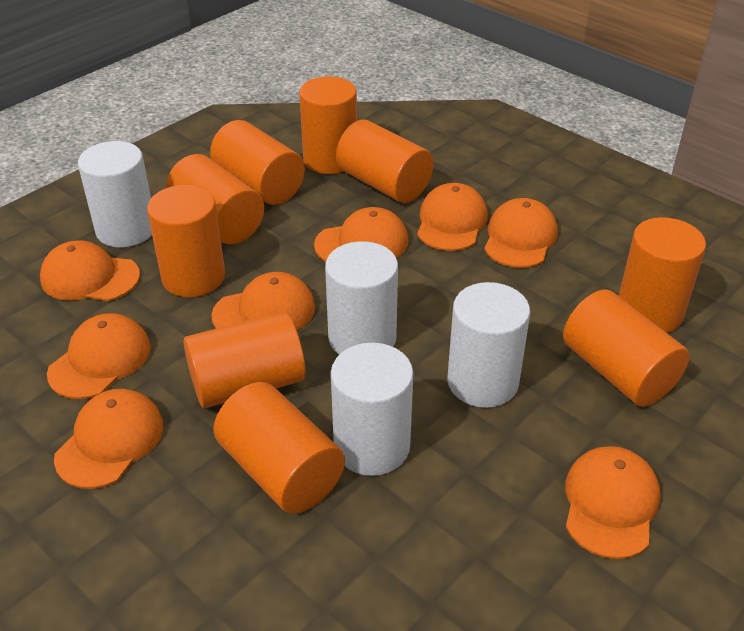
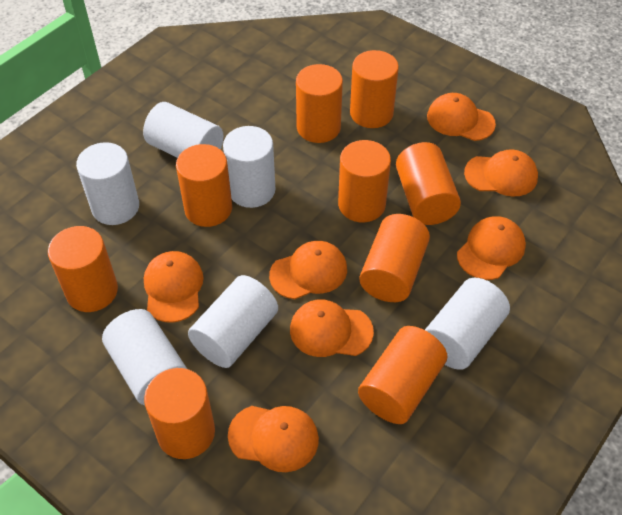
orange cap: 8 -> 7
white cylinder: 4 -> 6

